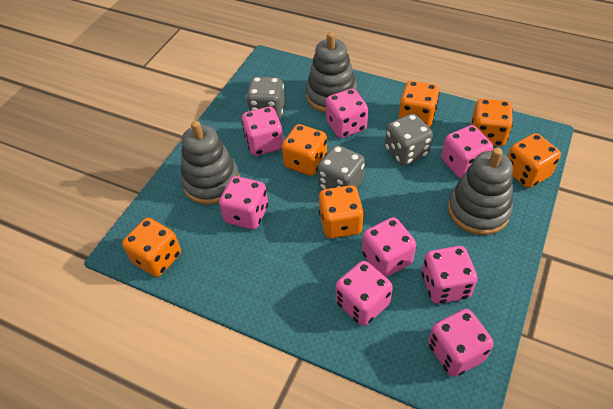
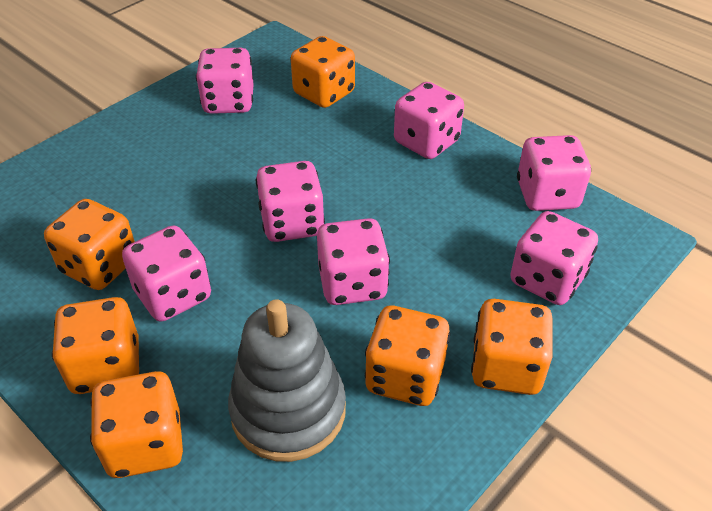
grey dice: 3 -> 0
grey stacking toy: 3 -> 1
pink dice: 8 -> 7

